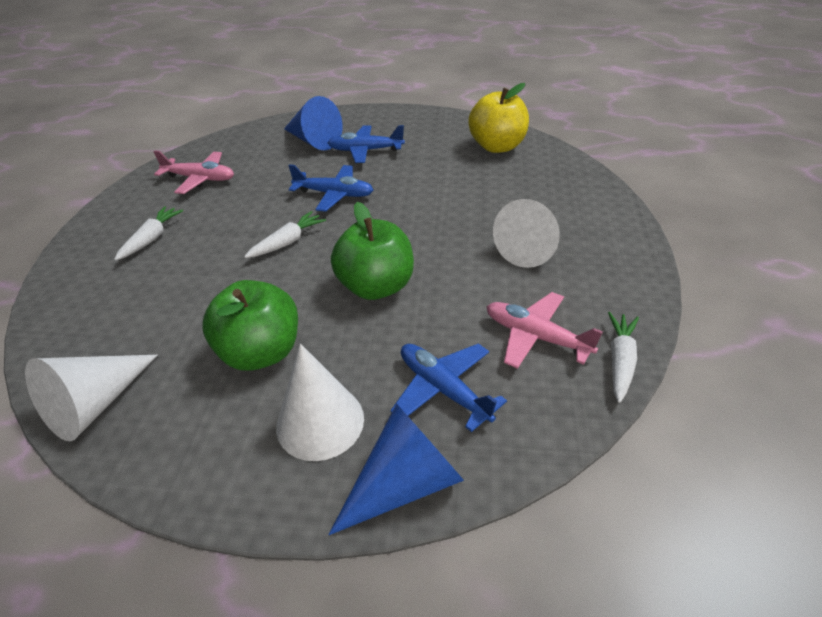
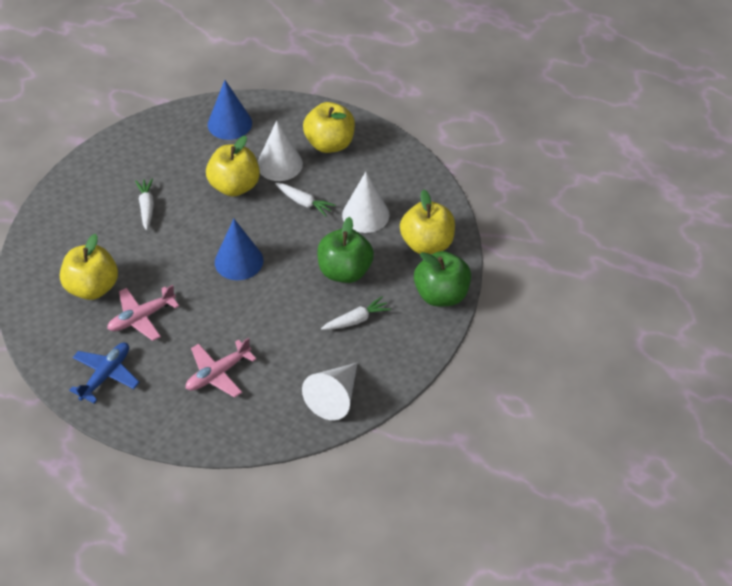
blue plane: 3 -> 1
yellow apple: 1 -> 4

